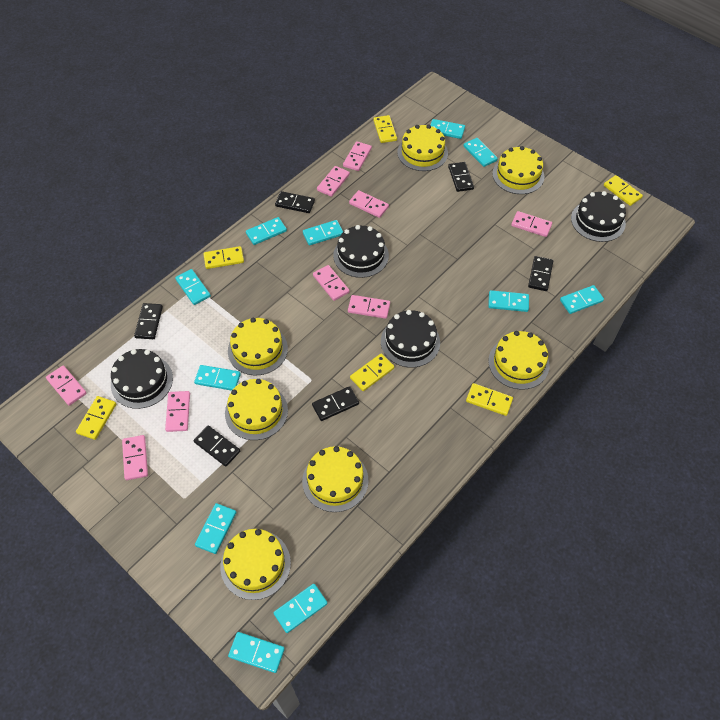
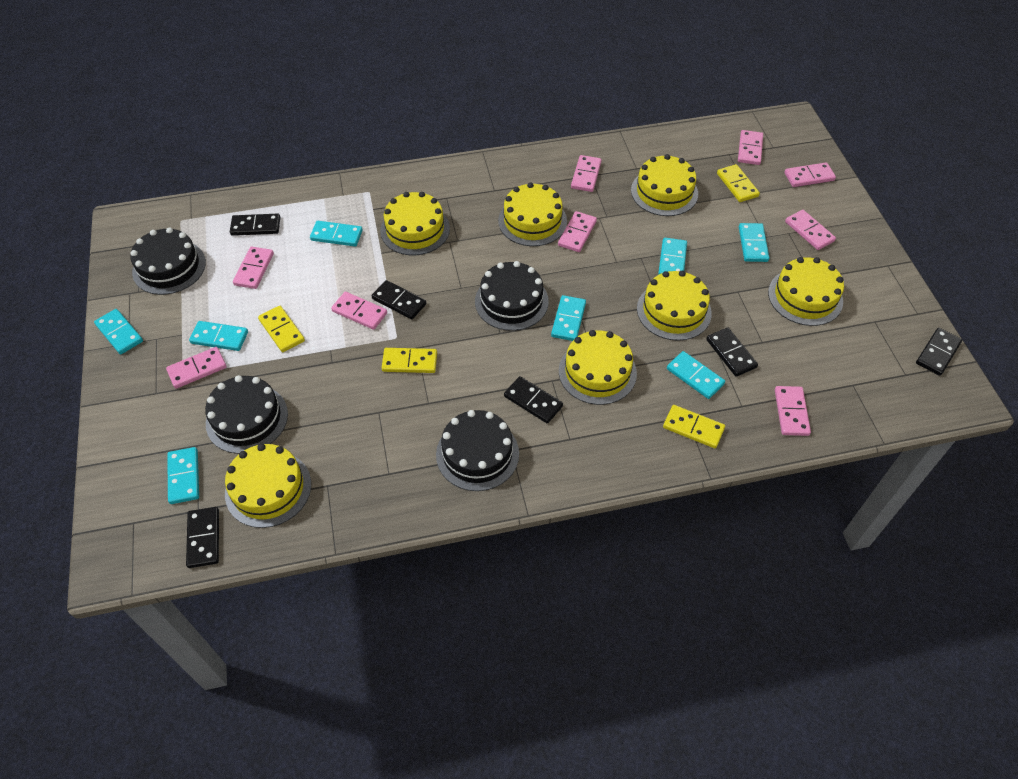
turquoise domino: 11 -> 8
yellow domino: 6 -> 4

